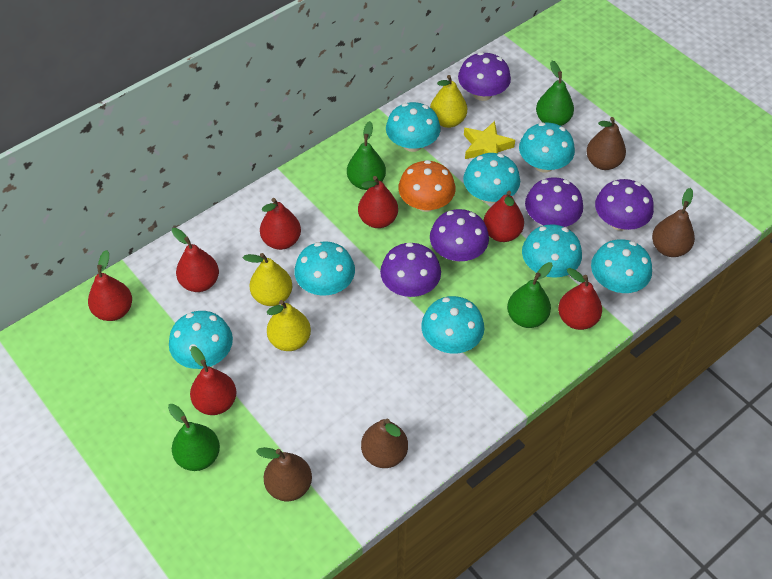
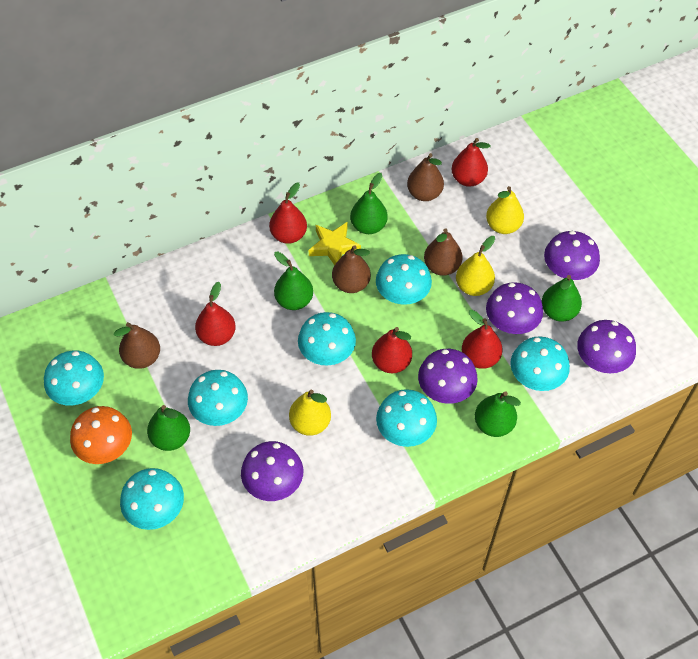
green pear: 4 -> 5
red pear: 7 -> 5
turquoise mushroom: 8 -> 7

